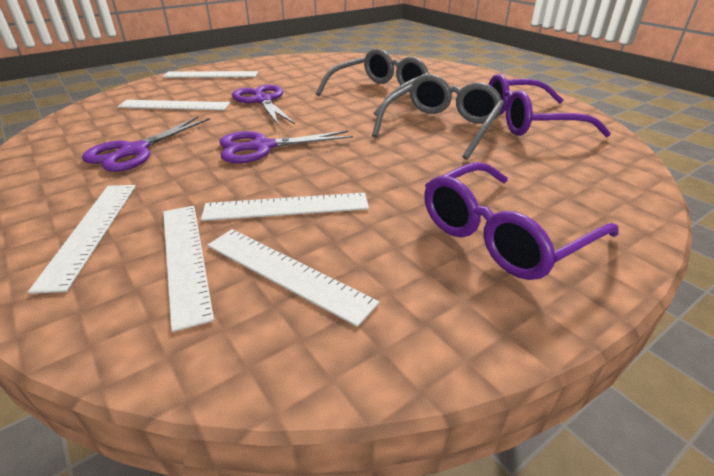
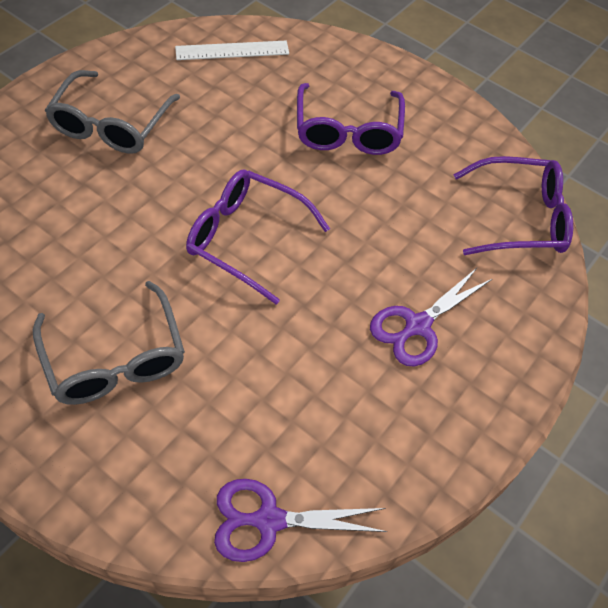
purple glasses: 2 -> 3
purple scissors: 3 -> 2
white ruler: 6 -> 1

